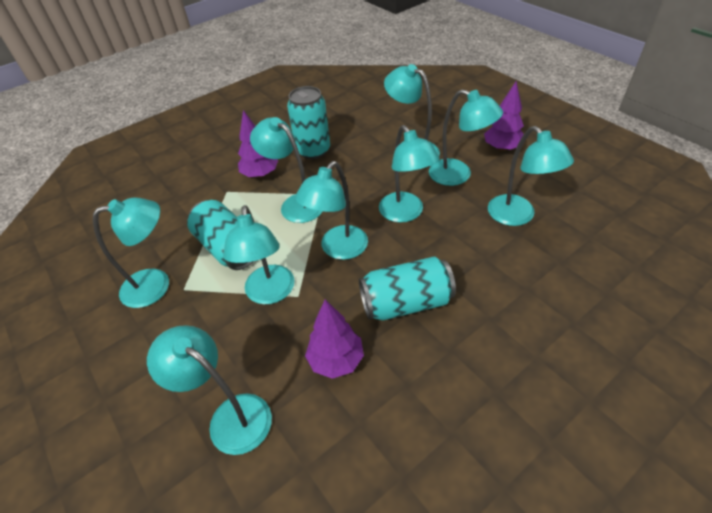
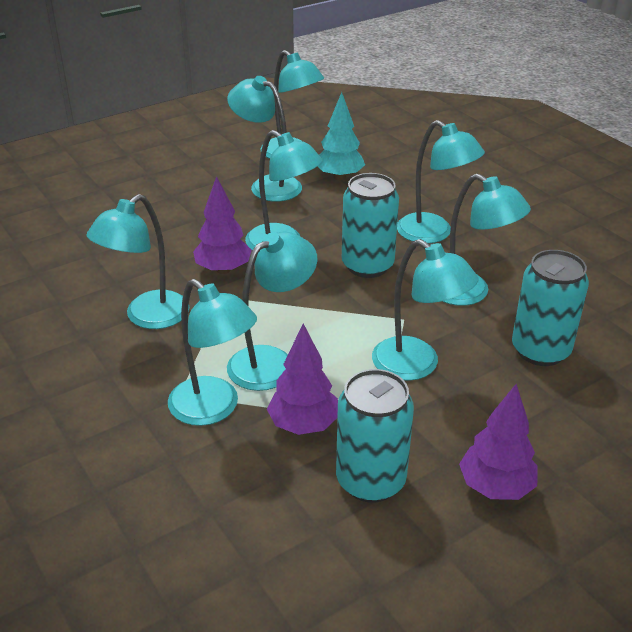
turquoise tree: 0 -> 1

